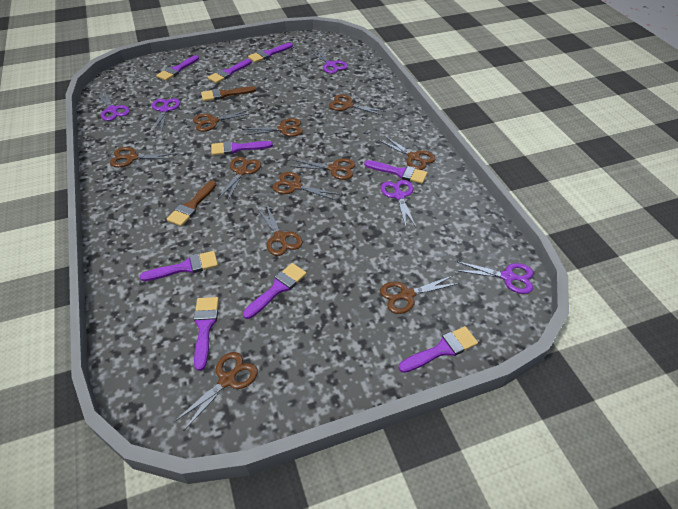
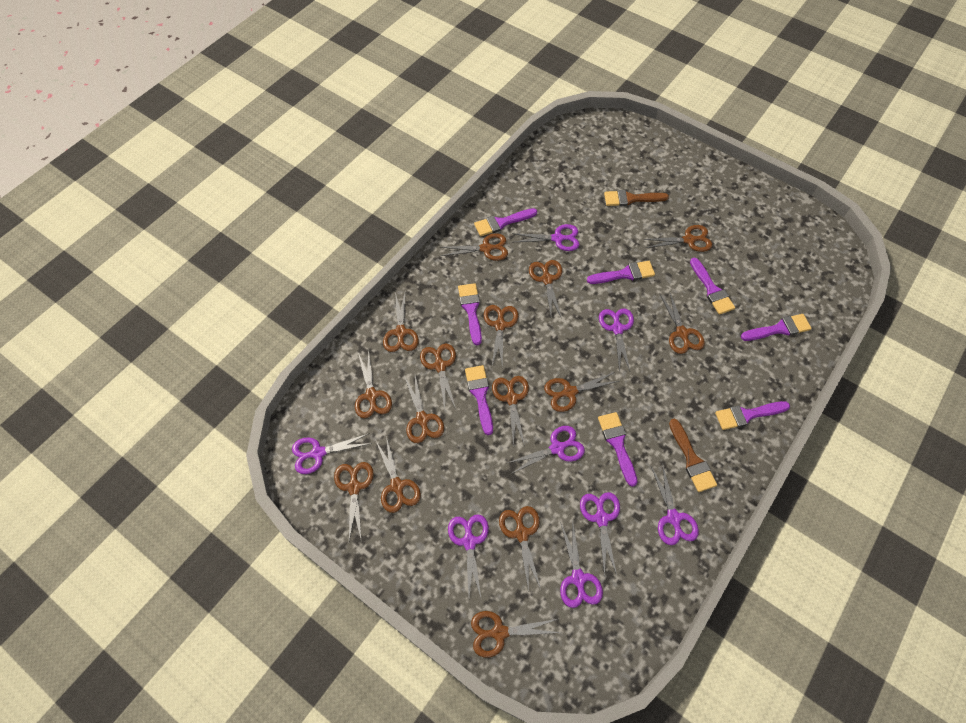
brown scissors: 11 -> 15
purple brush: 9 -> 8
purple scissors: 5 -> 8

